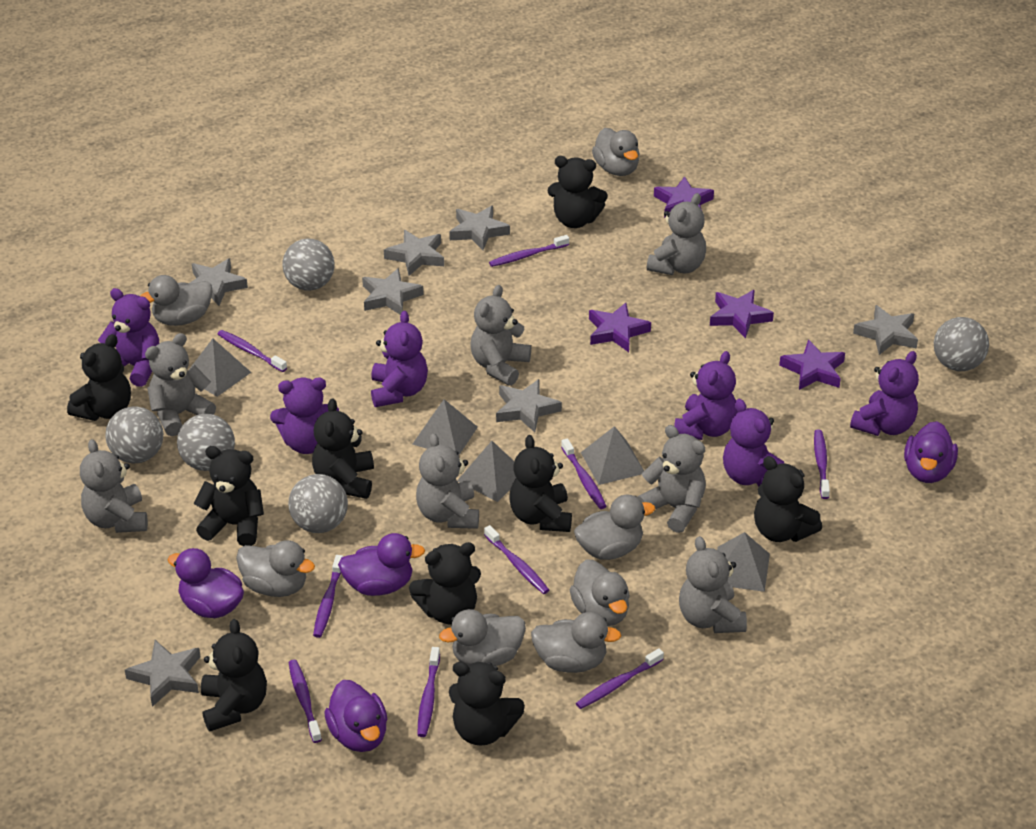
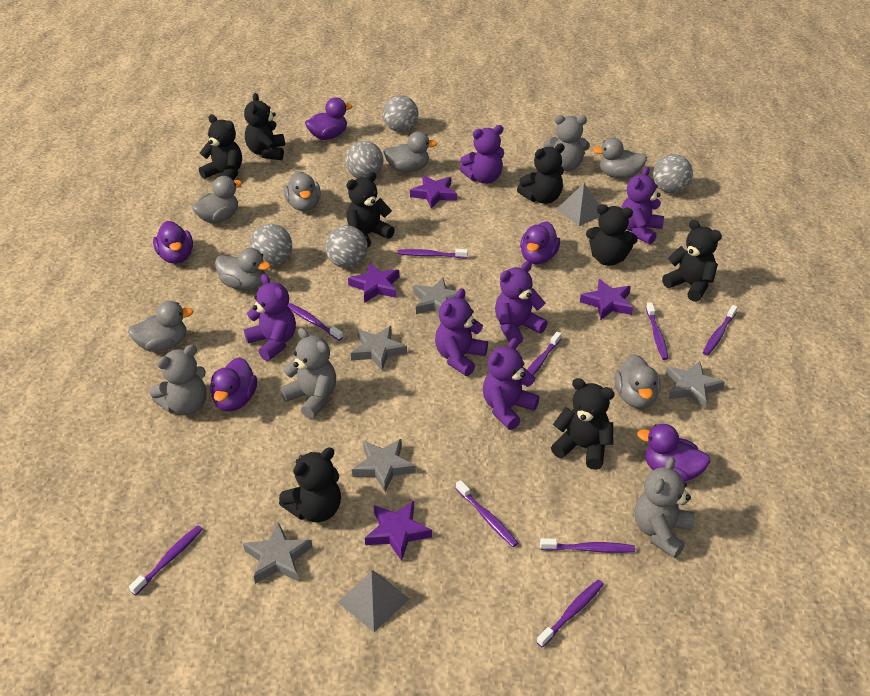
black teddy bear: 9 -> 8
grey pyramid: 5 -> 2
grey star: 7 -> 5
grey teddy bear: 7 -> 4
purple duck: 4 -> 5

